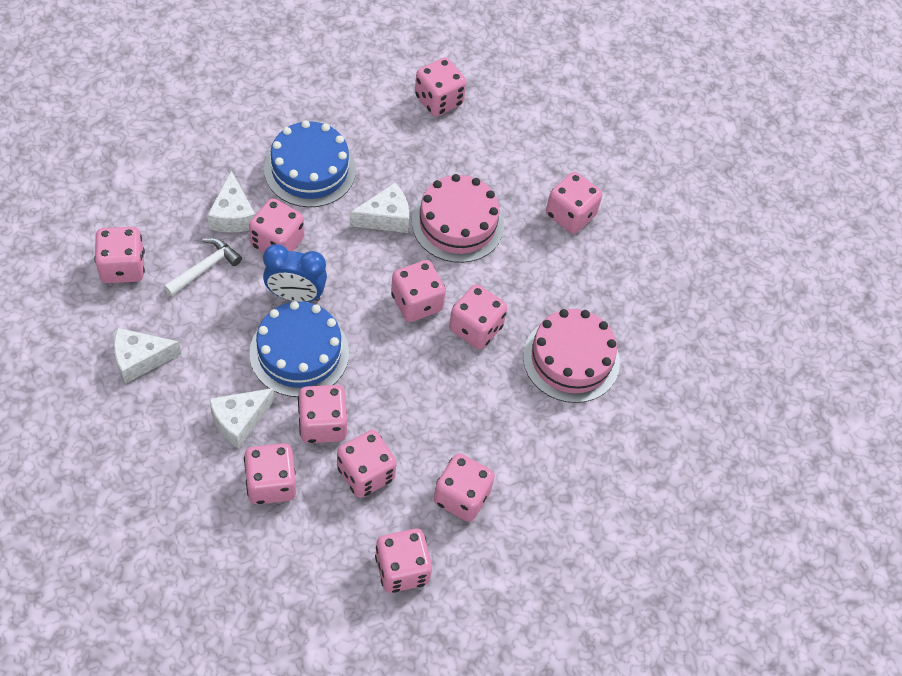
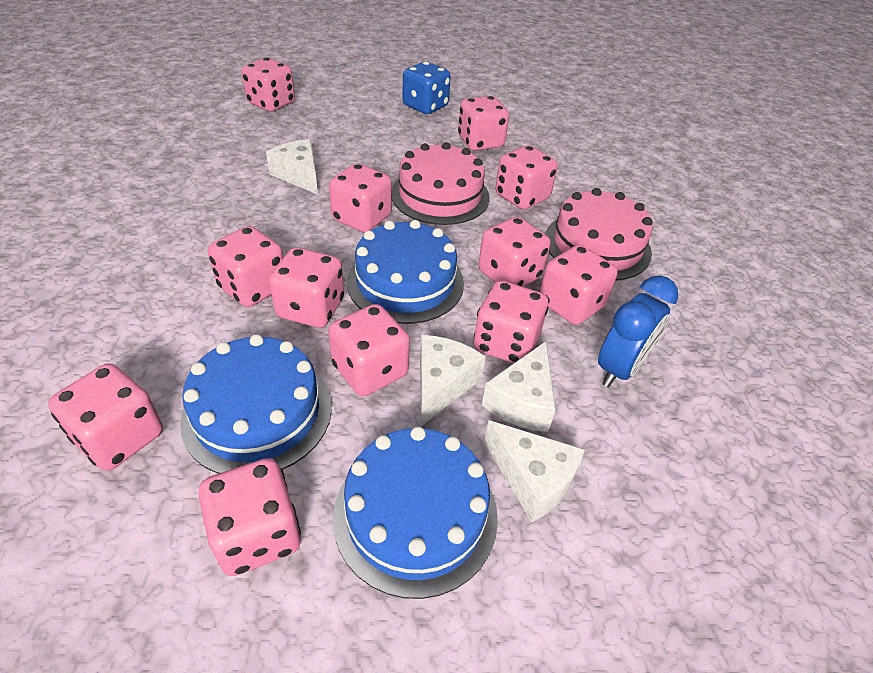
blue cake: 2 -> 3
blue dice: 0 -> 1
pink dice: 11 -> 12
white hammer: 1 -> 0

